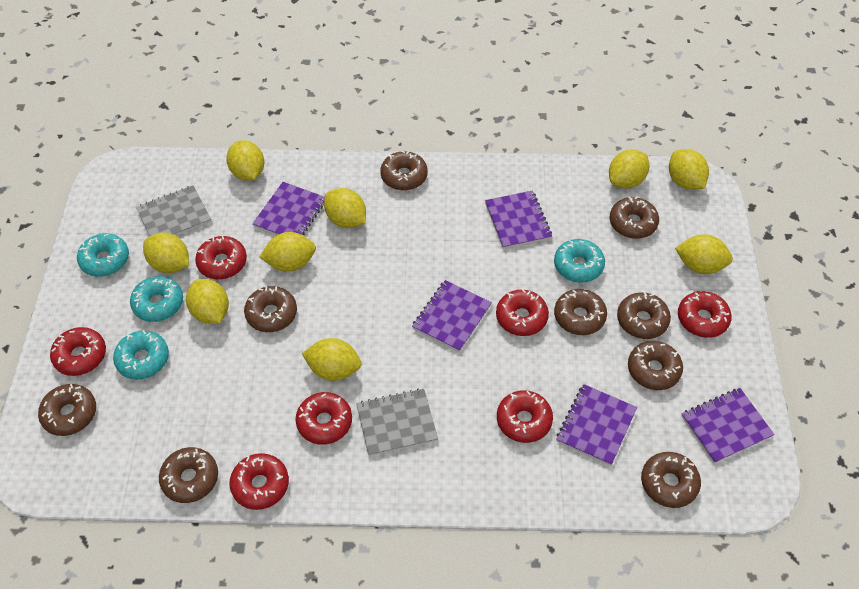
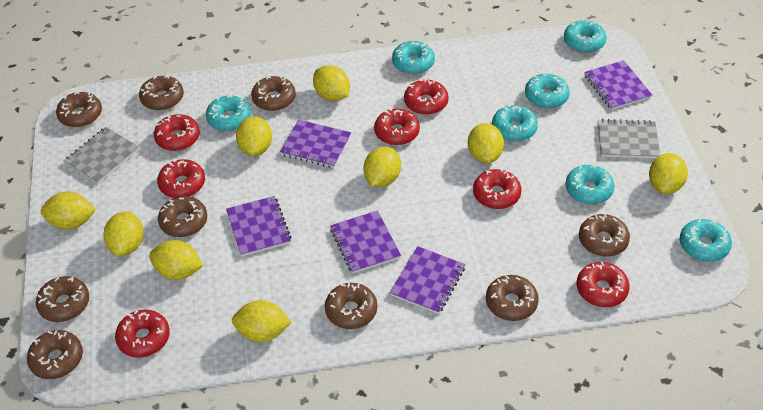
turquoise donut: 4 -> 7

